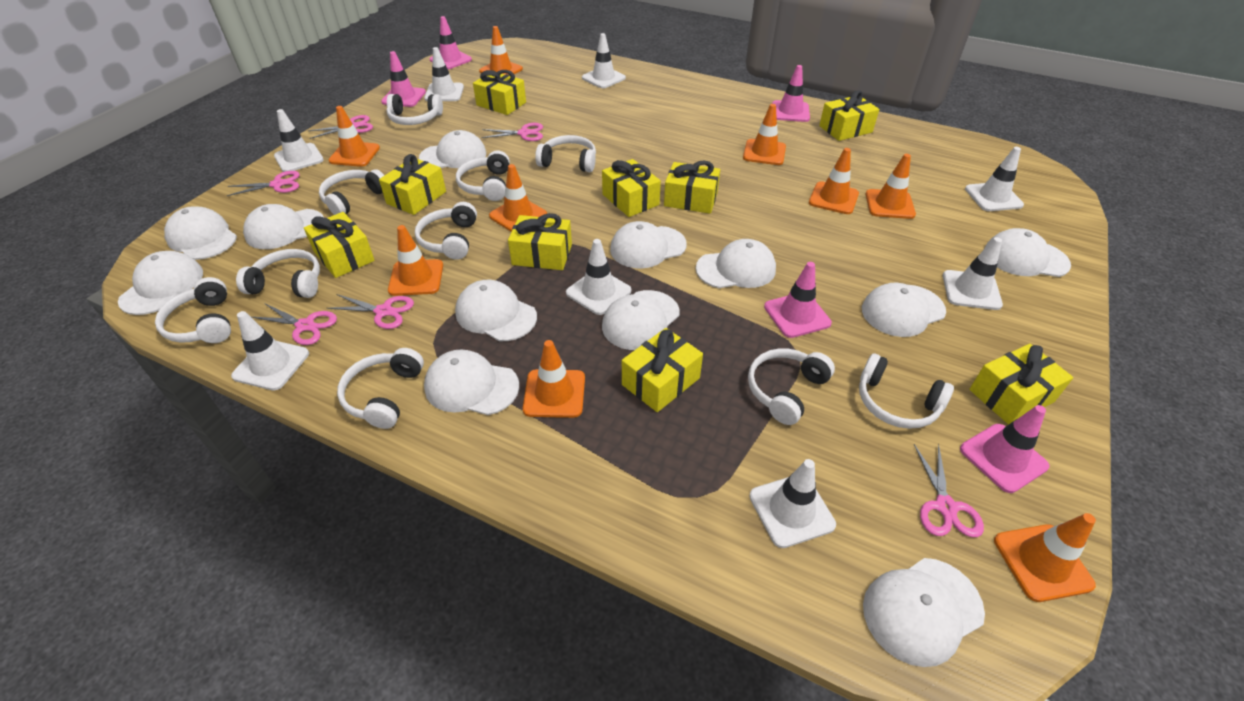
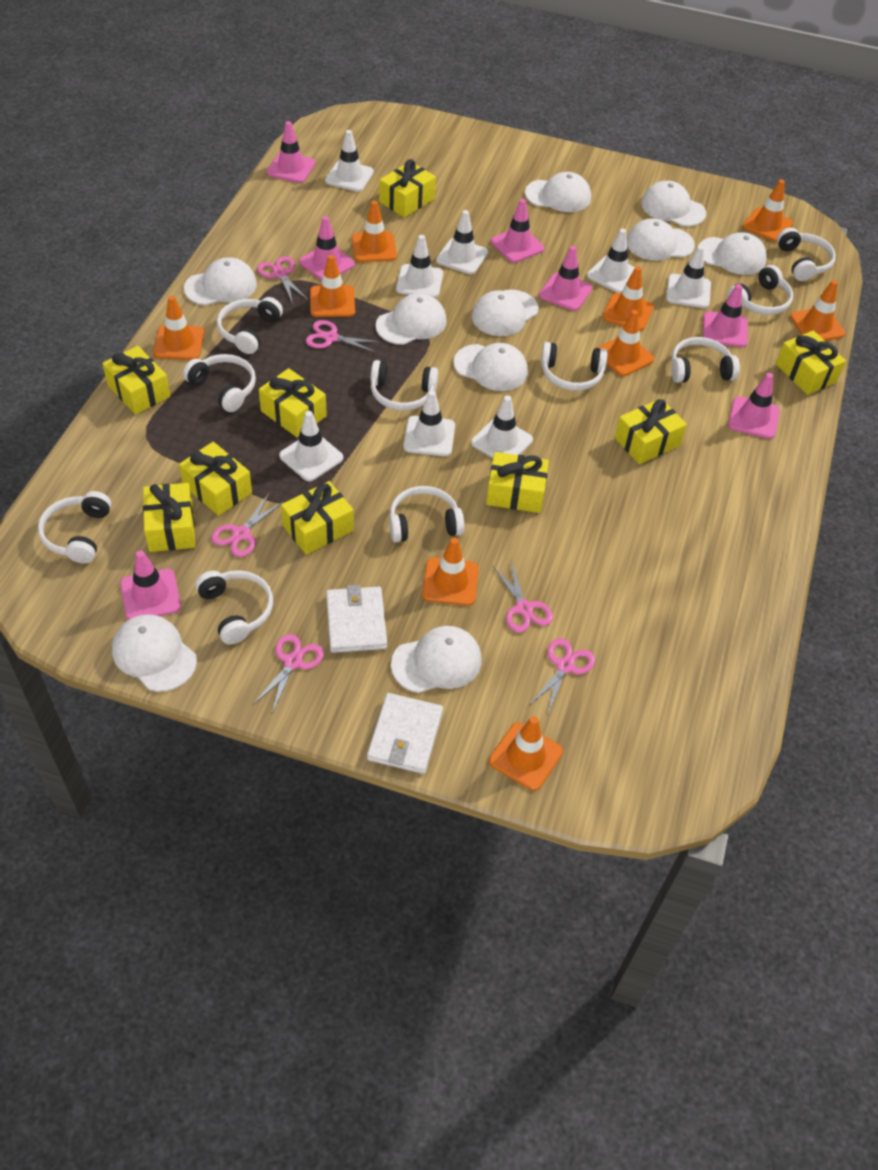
pink traffic cone: 5 -> 7
white cap: 12 -> 10
white wallet: 0 -> 2

